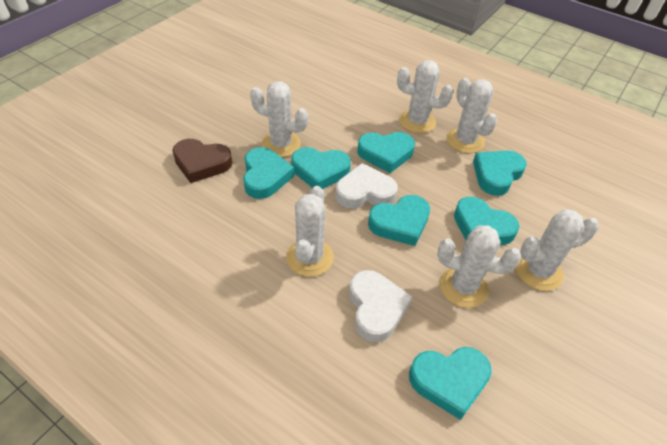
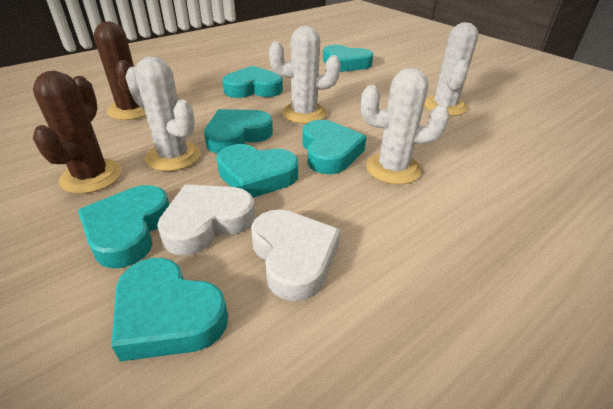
brown cactus: 0 -> 2
brown heart: 1 -> 0
white cactus: 6 -> 4

